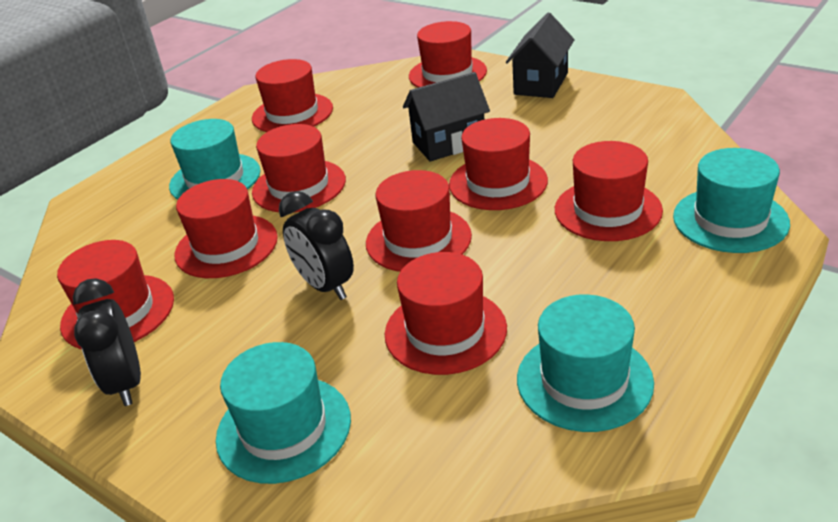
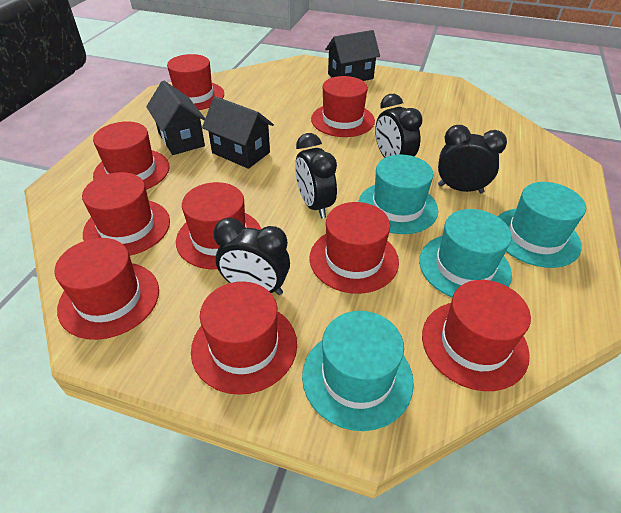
black clock: 2 -> 4
black house: 2 -> 3

